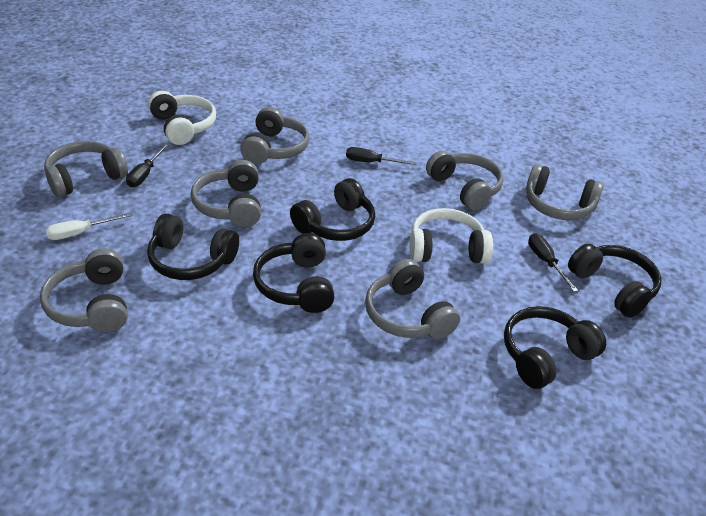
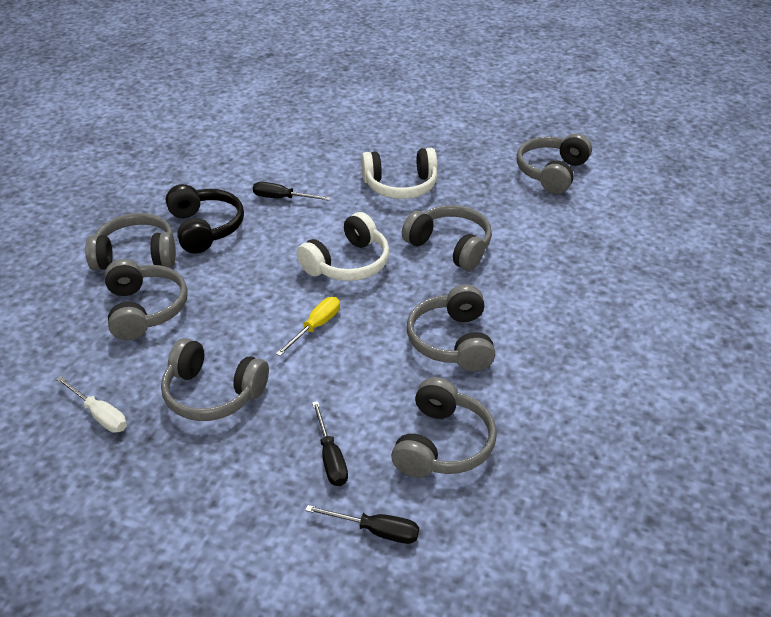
black headphones: 5 -> 1
yellow screwdriver: 0 -> 1

